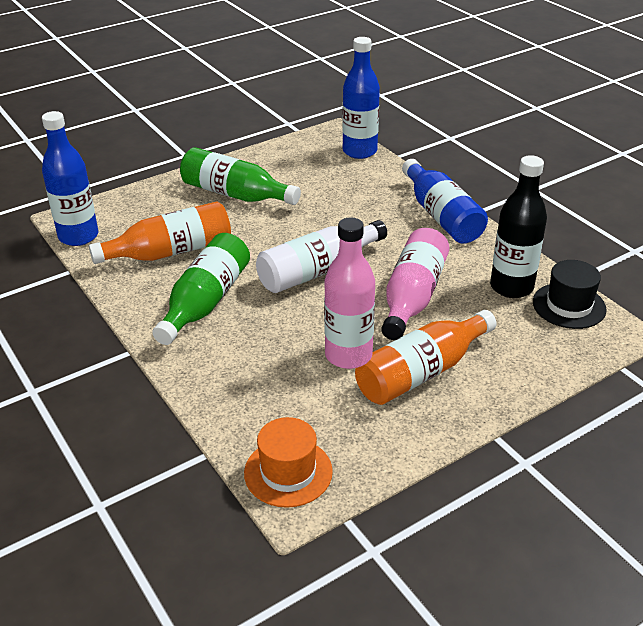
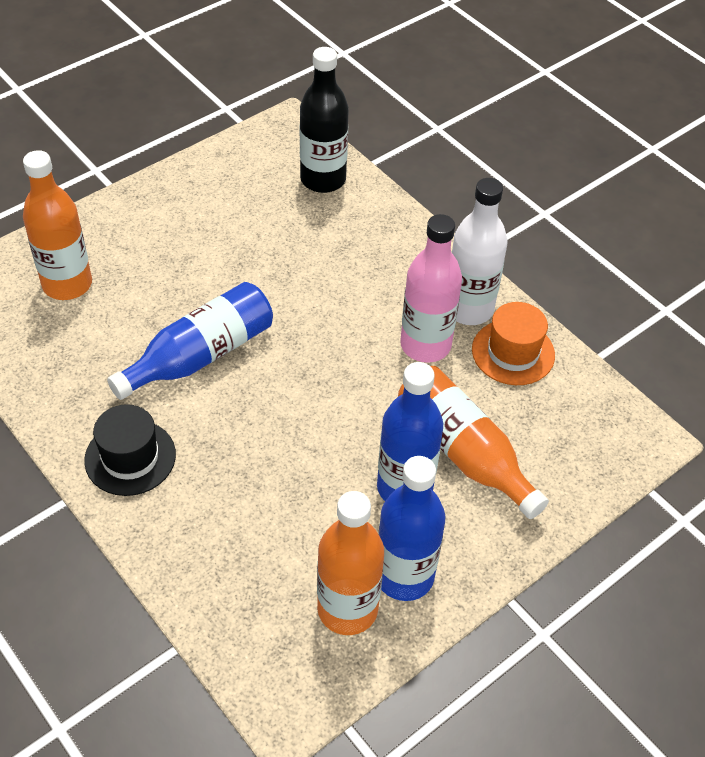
green bottle: 2 -> 0
orange bottle: 2 -> 3
pink bottle: 2 -> 1

